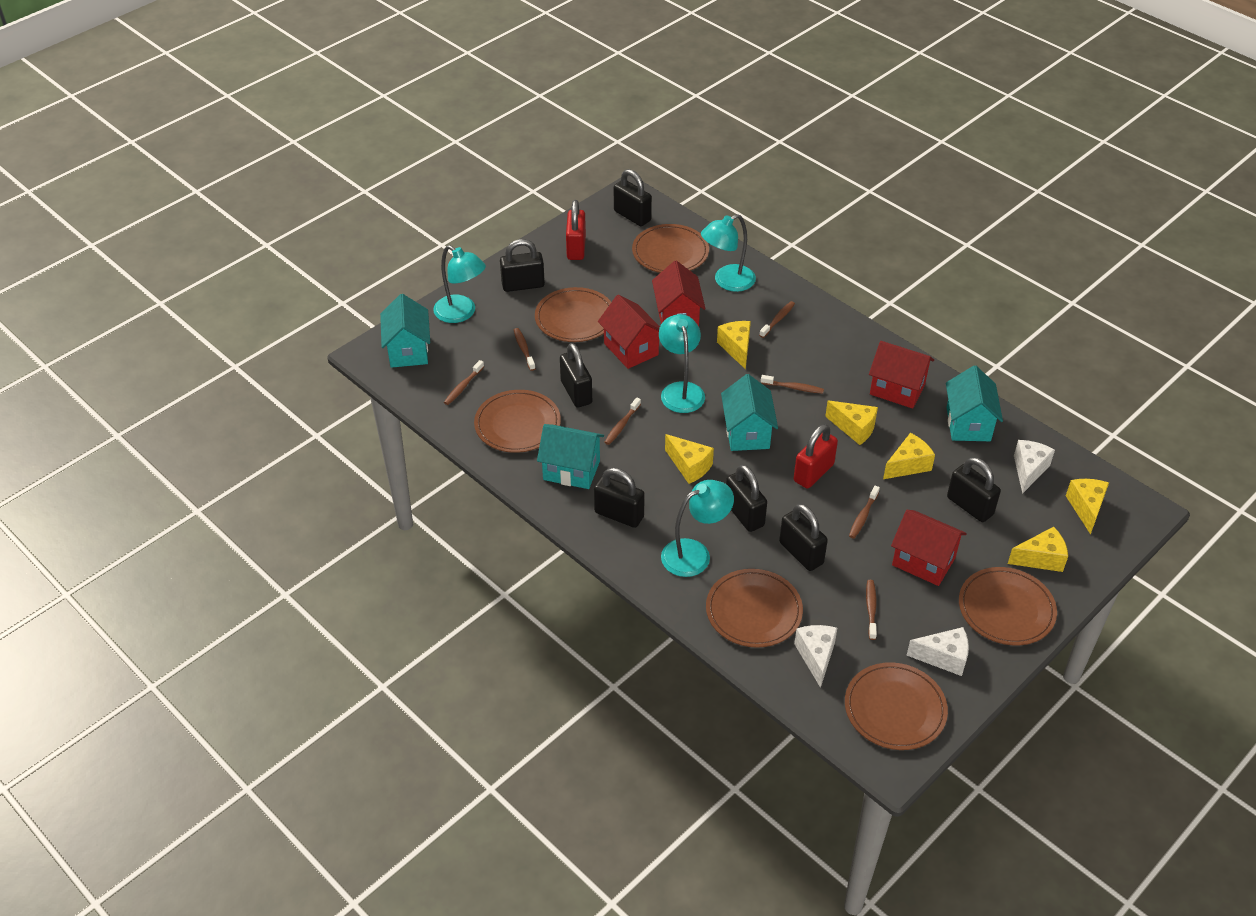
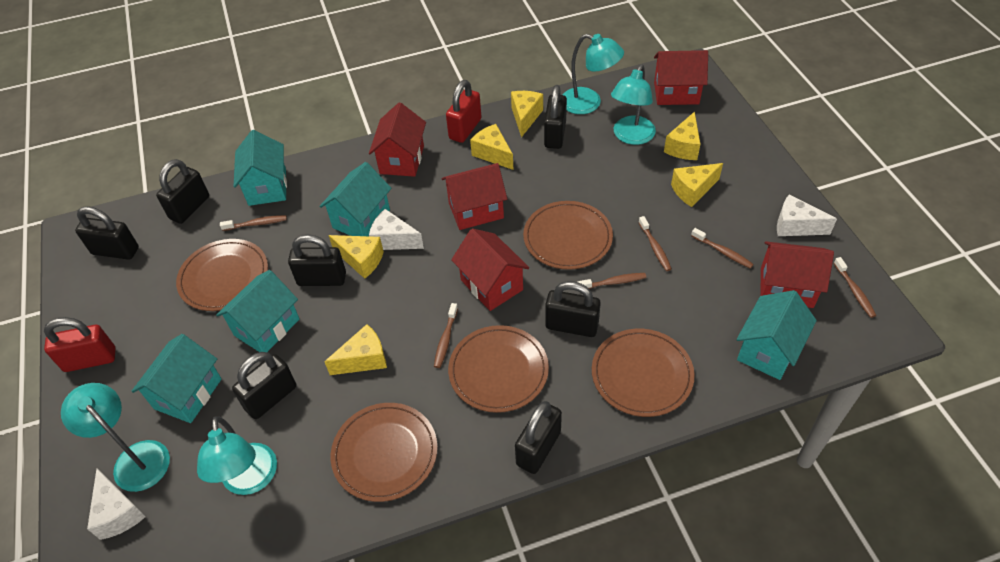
brown plate: 6 -> 5
brown toothbrush: 7 -> 6
red house: 4 -> 5
turquoise house: 4 -> 5

